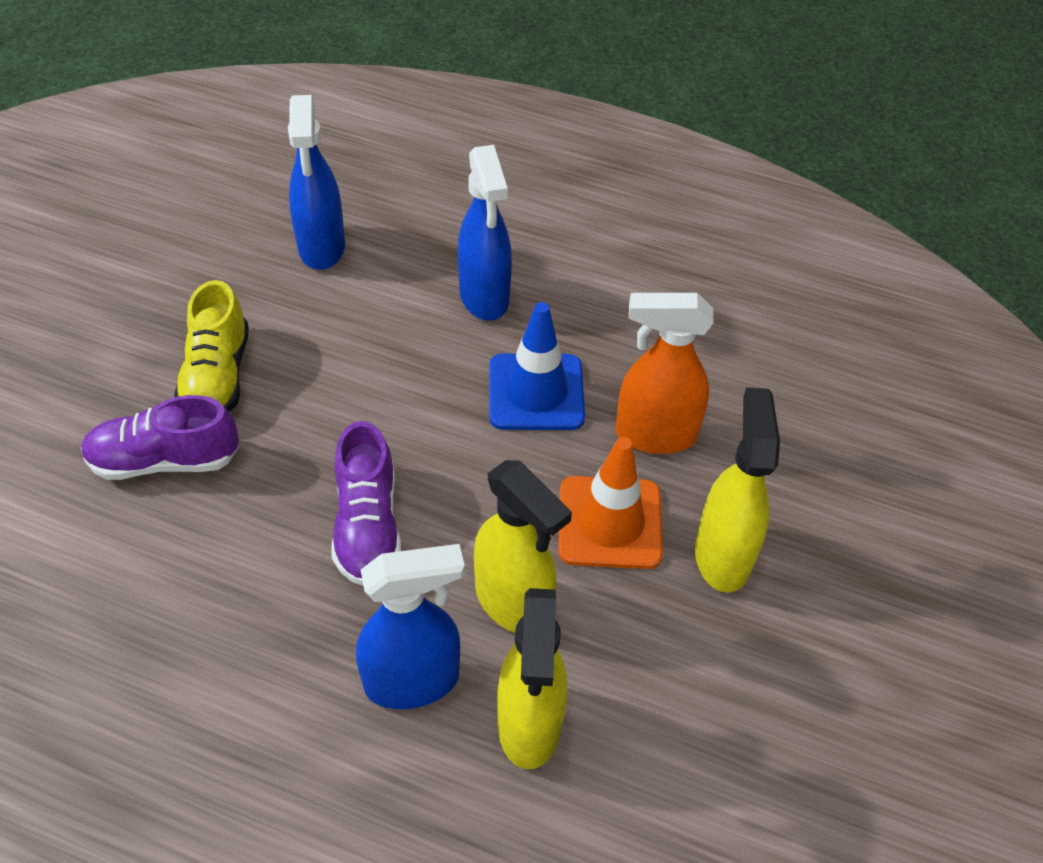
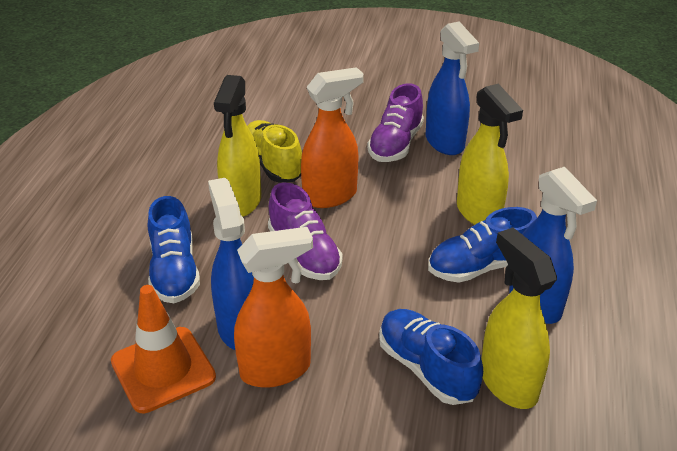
blue shoe: 0 -> 3
blue traffic cone: 1 -> 0
orange spray bottle: 1 -> 2

